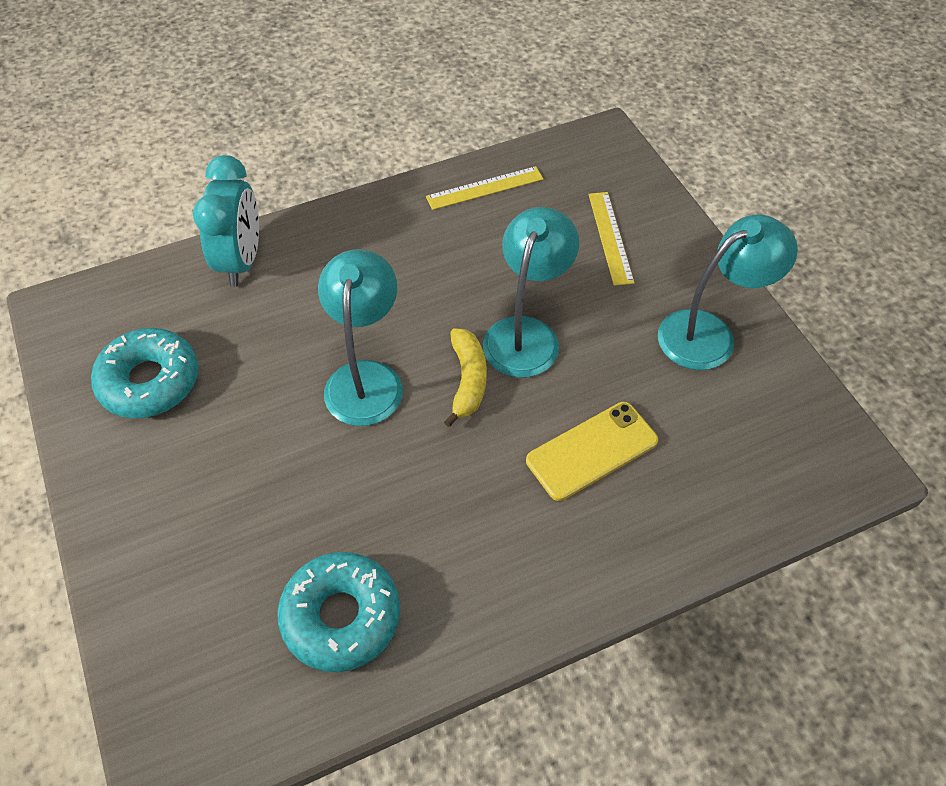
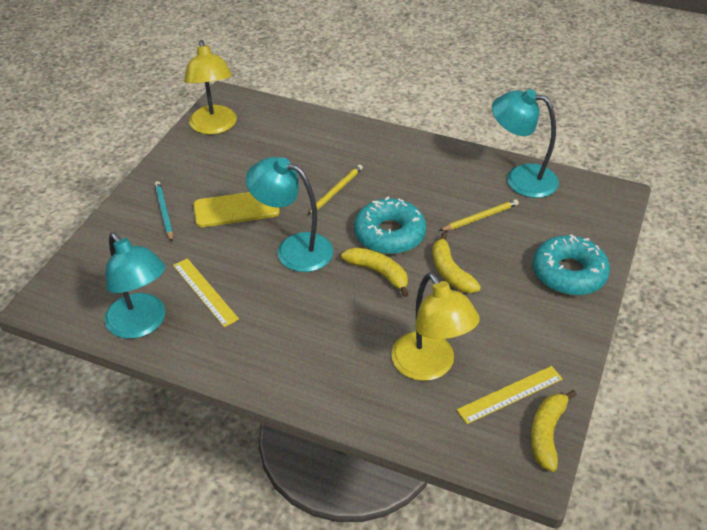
turquoise clock: 1 -> 0
turquoise pencil: 0 -> 1
yellow banana: 1 -> 3
yellow lamp: 0 -> 2
yellow pencil: 0 -> 2

